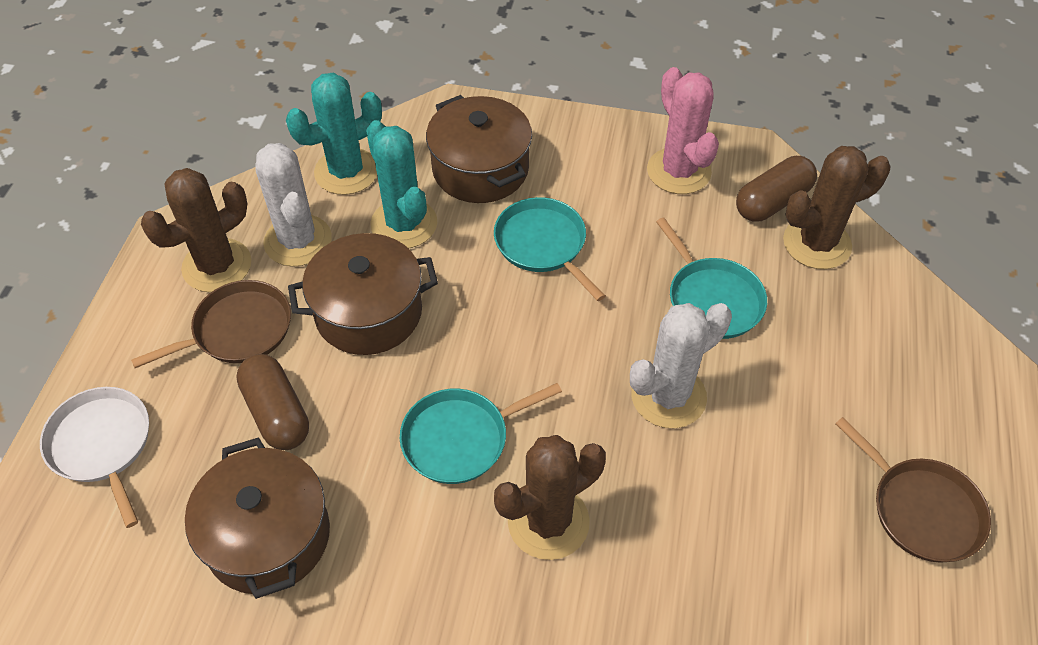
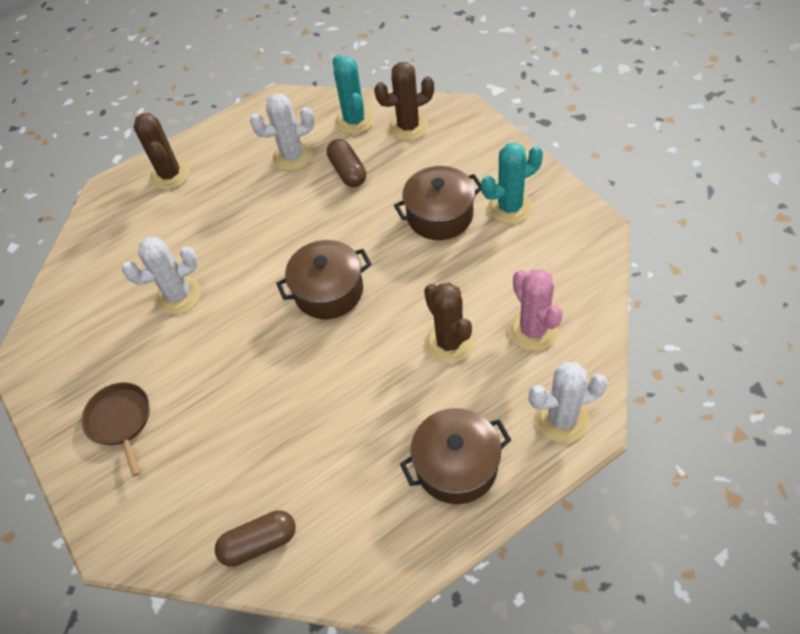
brown pan: 2 -> 1
turquoise pan: 3 -> 0
white cactus: 2 -> 3
white pan: 1 -> 0

